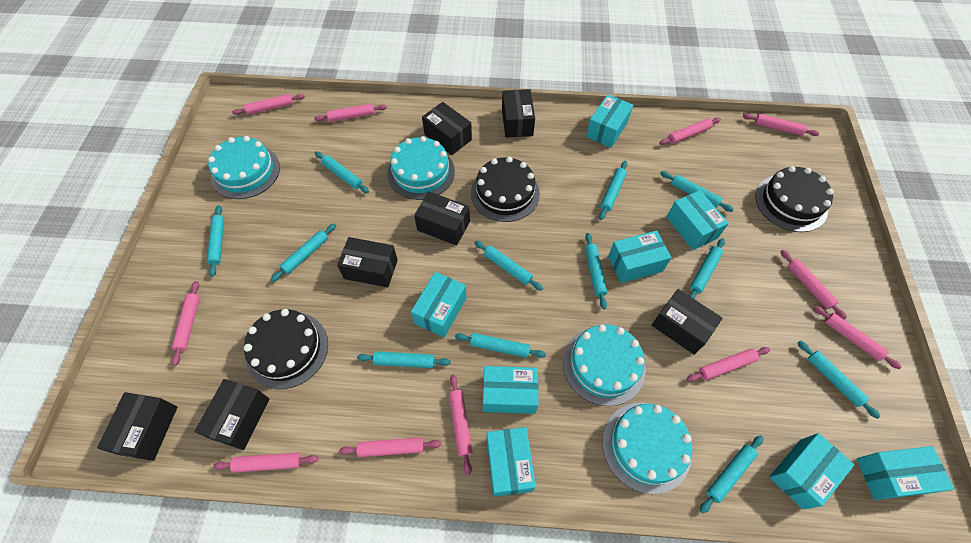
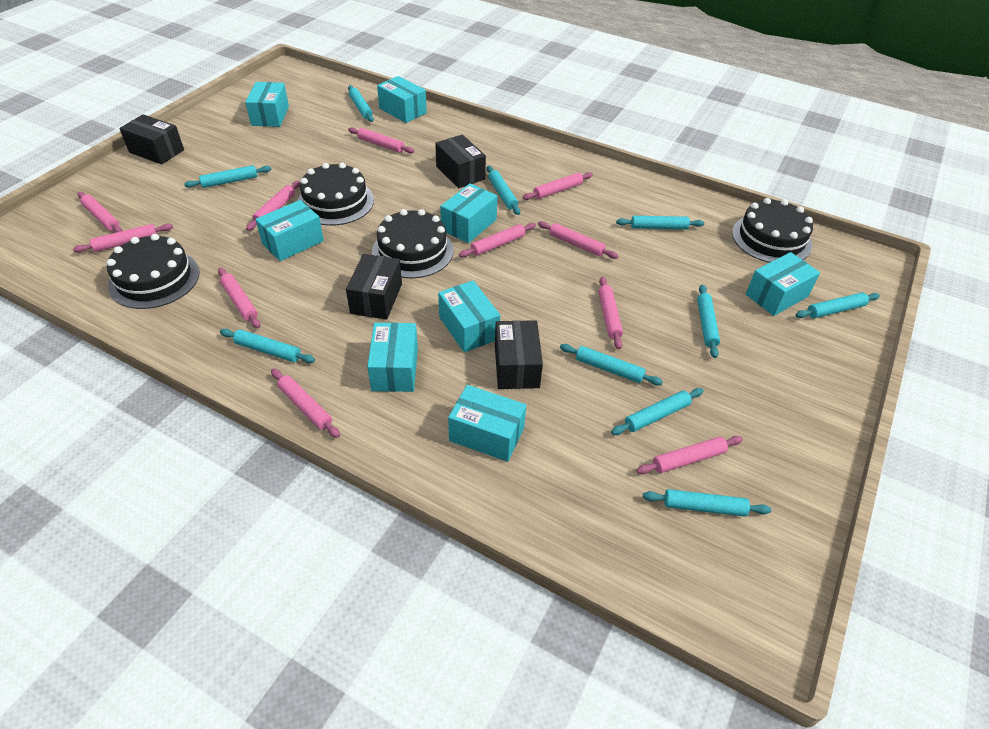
black box: 7 -> 4
black cake: 3 -> 4
turquoise cake: 4 -> 0
turquoise rolling pin: 12 -> 10

